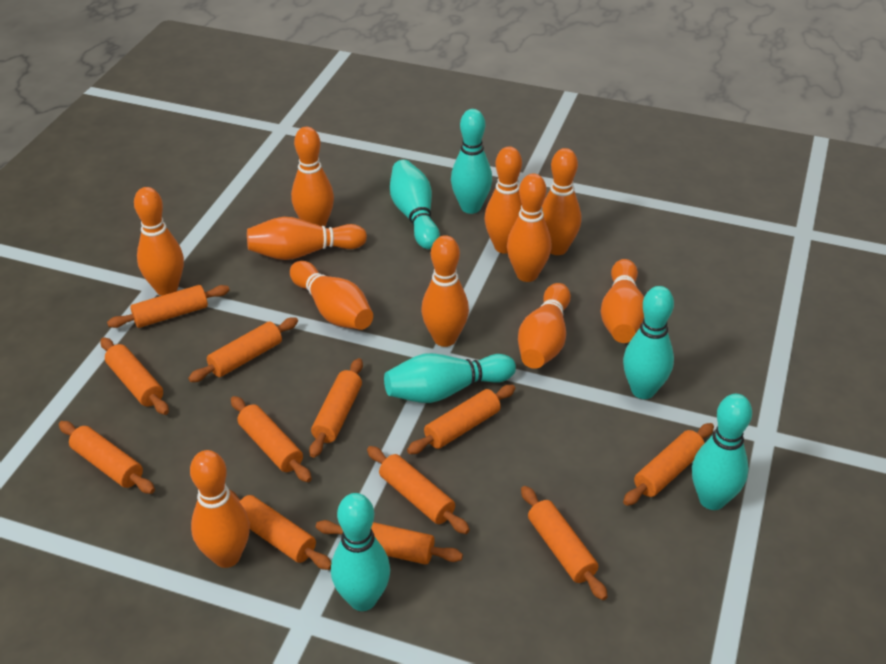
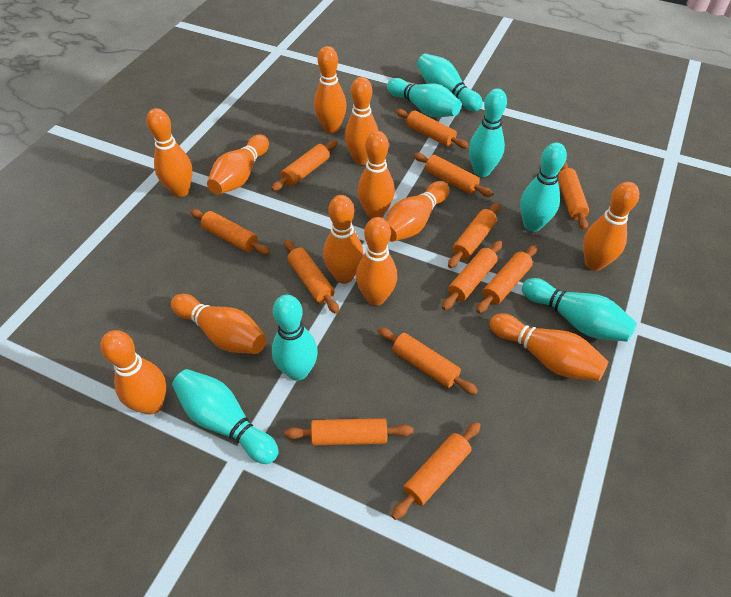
orange bowling pin: 11 -> 12
turquoise bowling pin: 6 -> 7

